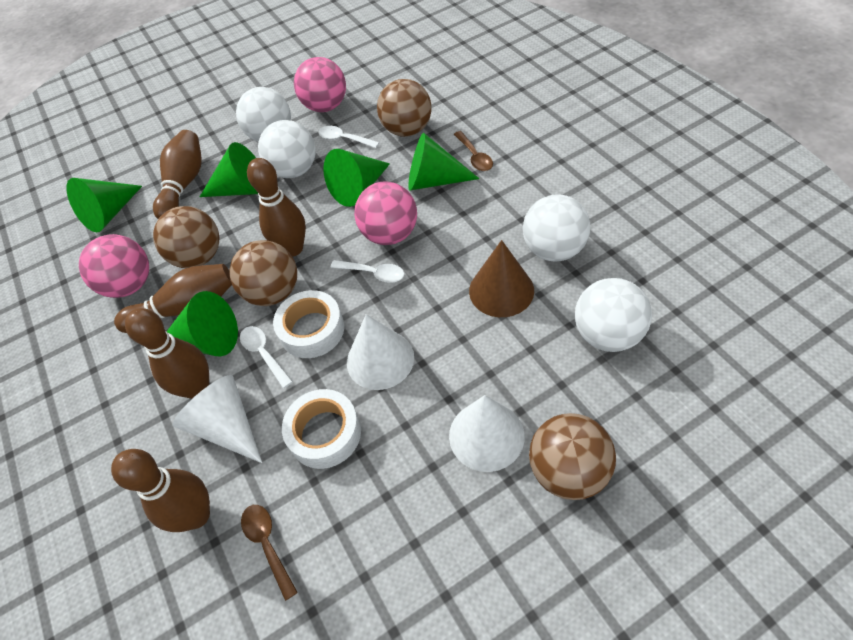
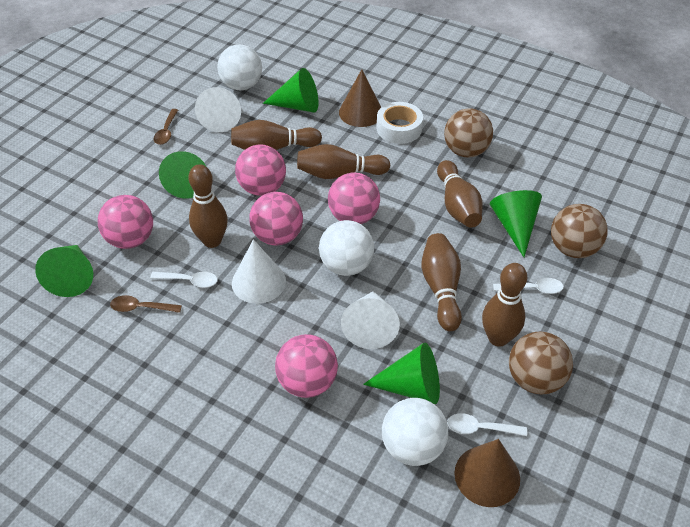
brown ball: 4 -> 3
brown bowling pin: 5 -> 6
brown cone: 1 -> 2
pink ball: 3 -> 5
white ball: 4 -> 3
white tape: 2 -> 1

